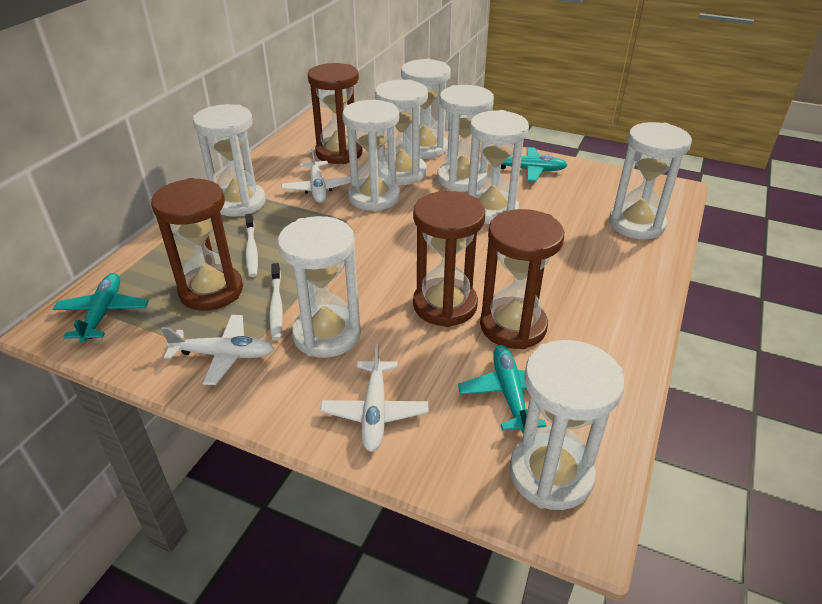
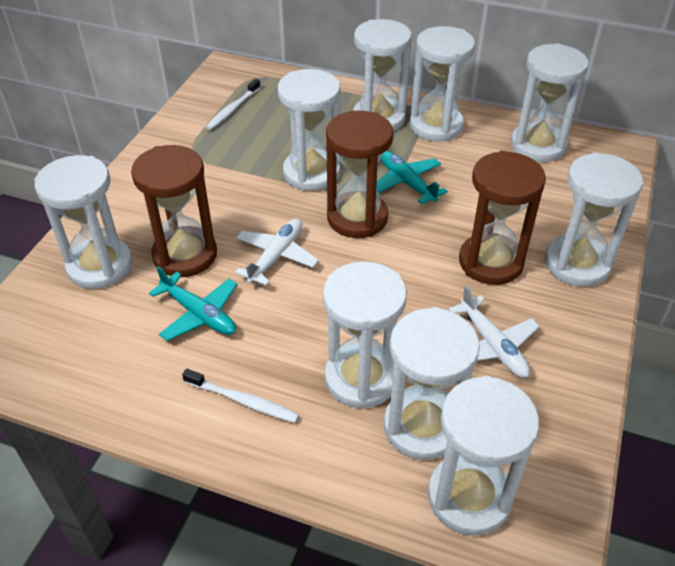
brown hourglass: 4 -> 3
turquoise plane: 3 -> 2
white plane: 3 -> 2

